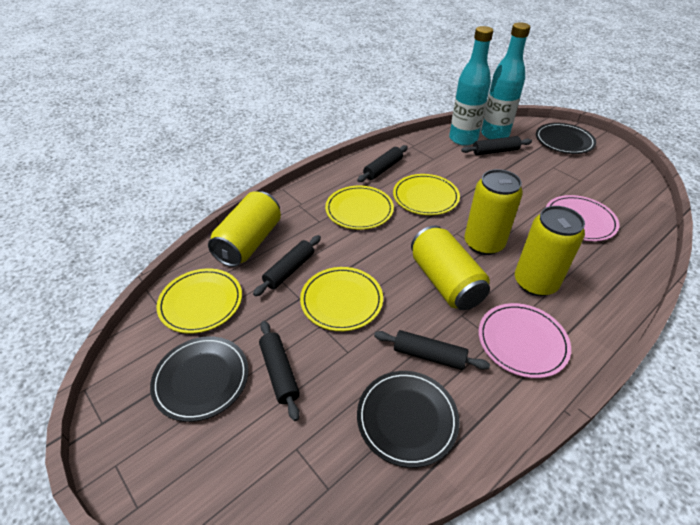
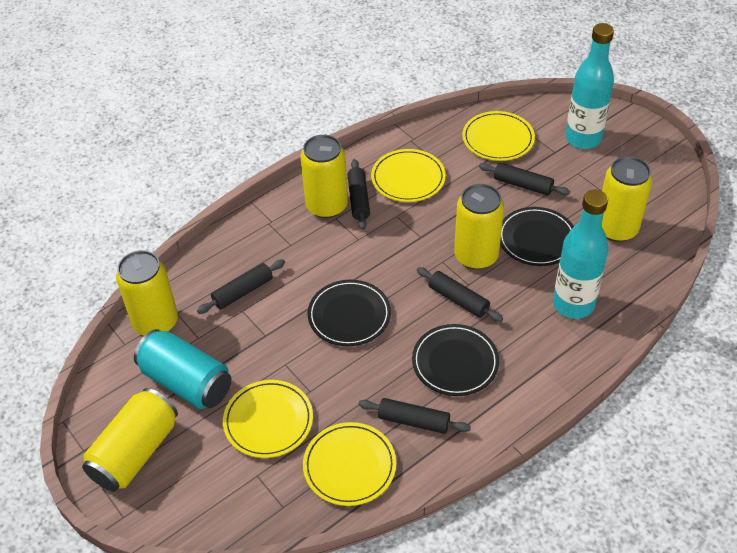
pink plate: 2 -> 0
turquoise can: 0 -> 1
yellow can: 4 -> 5

